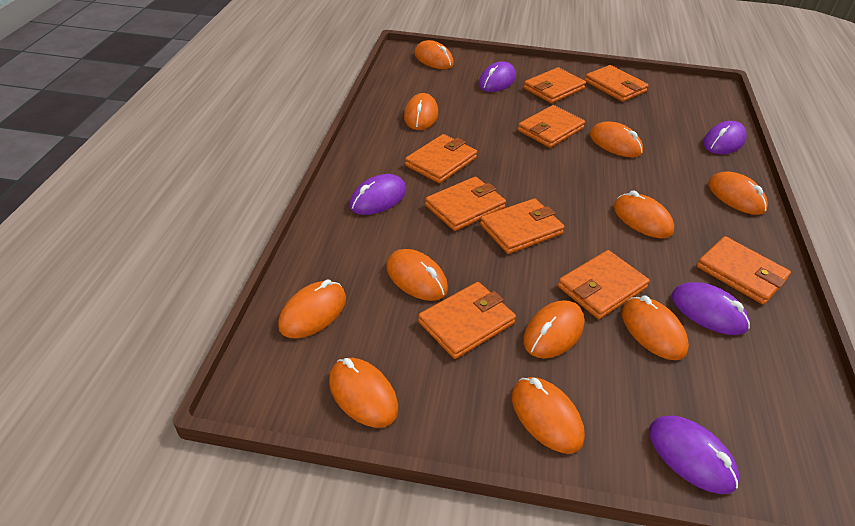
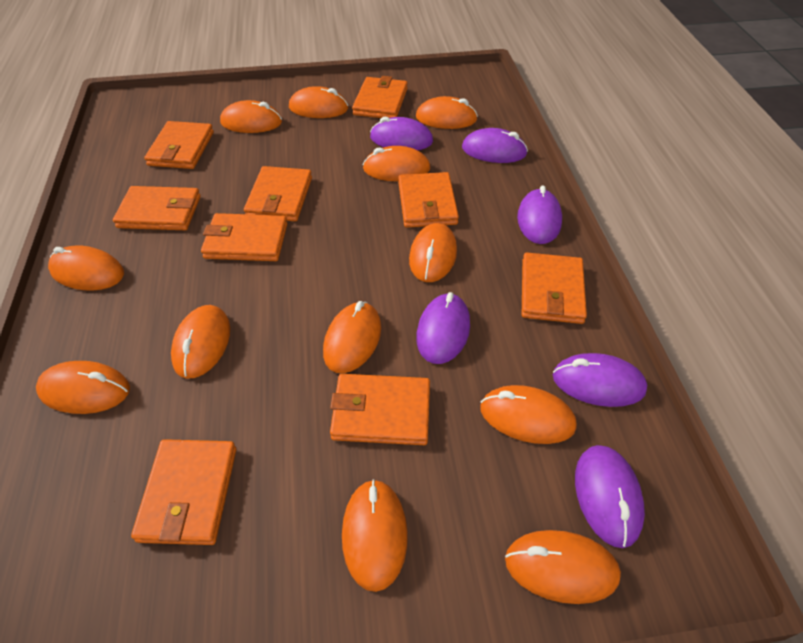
orange mouse: 11 -> 12
purple mouse: 5 -> 6

